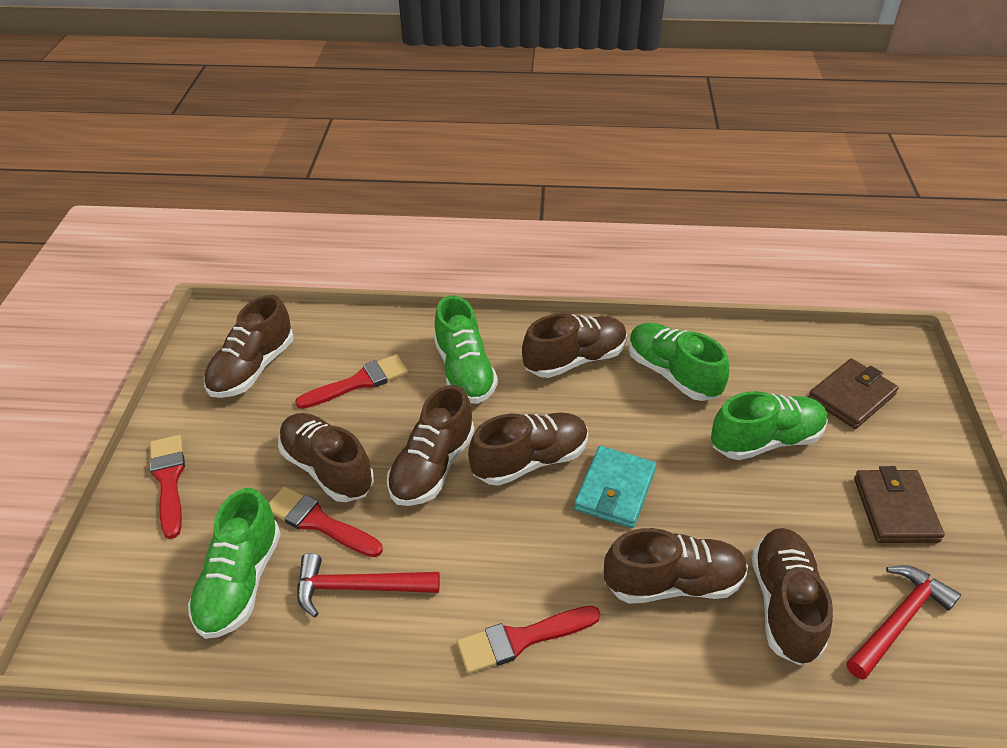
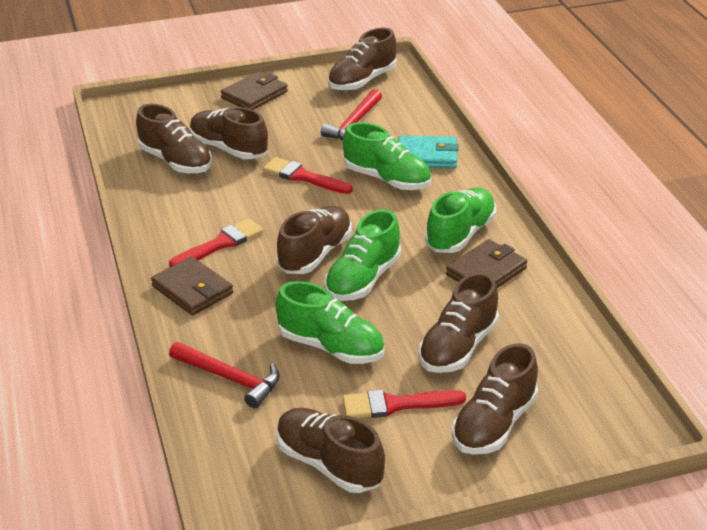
brown wallet: 2 -> 3
red brush: 4 -> 3

